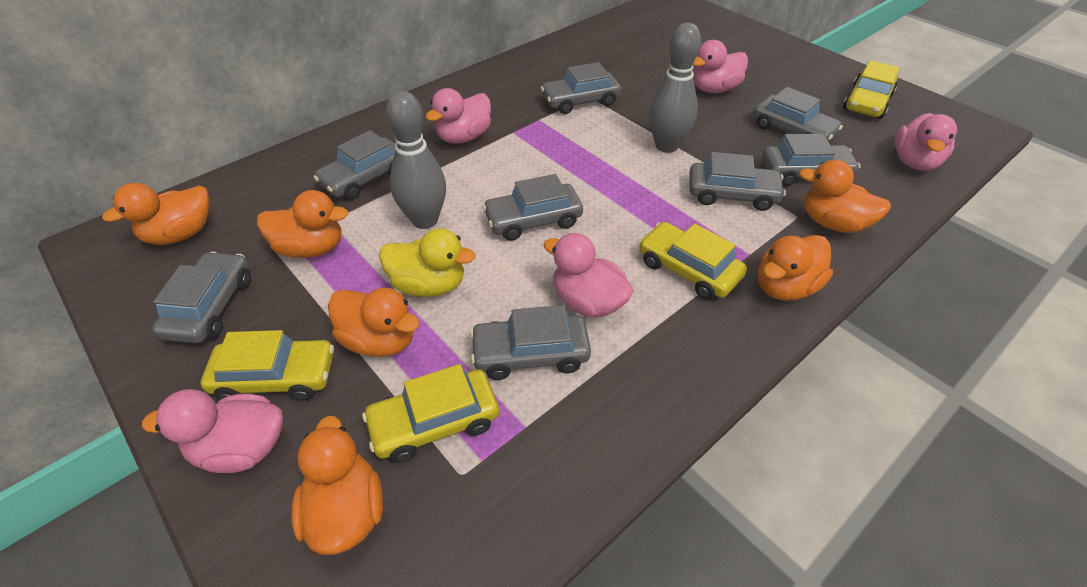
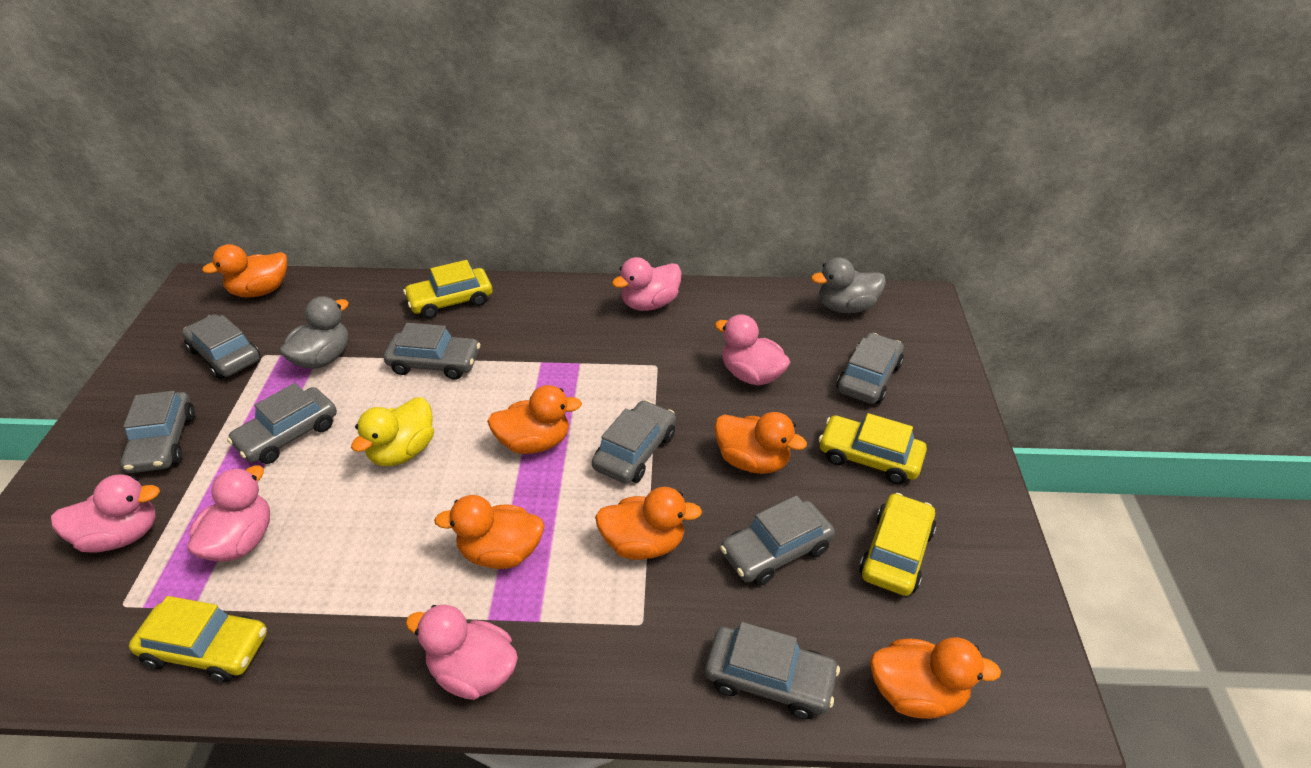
grey bowling pin: 2 -> 0
grey duck: 0 -> 2

